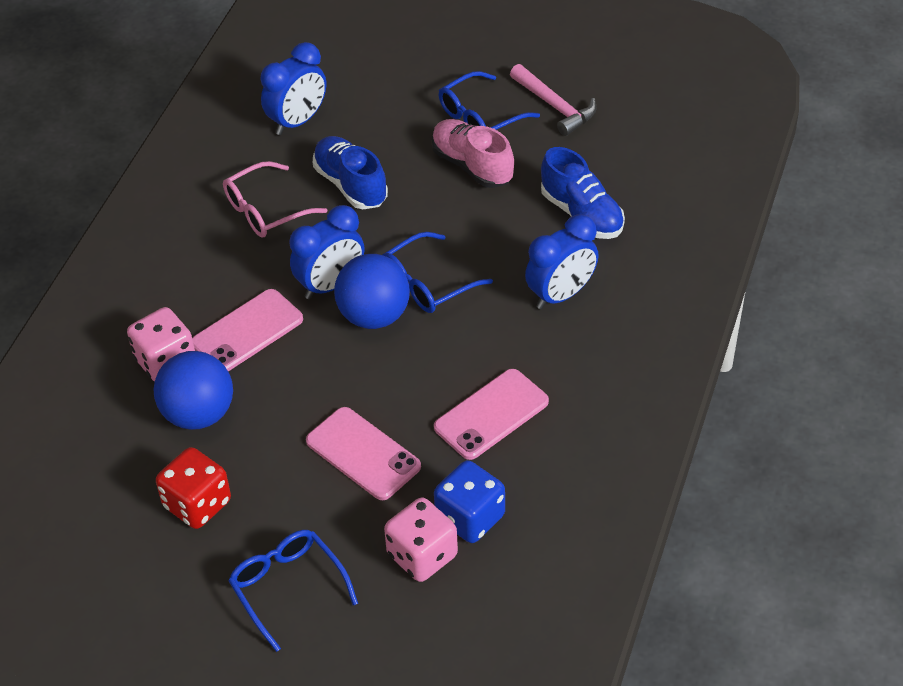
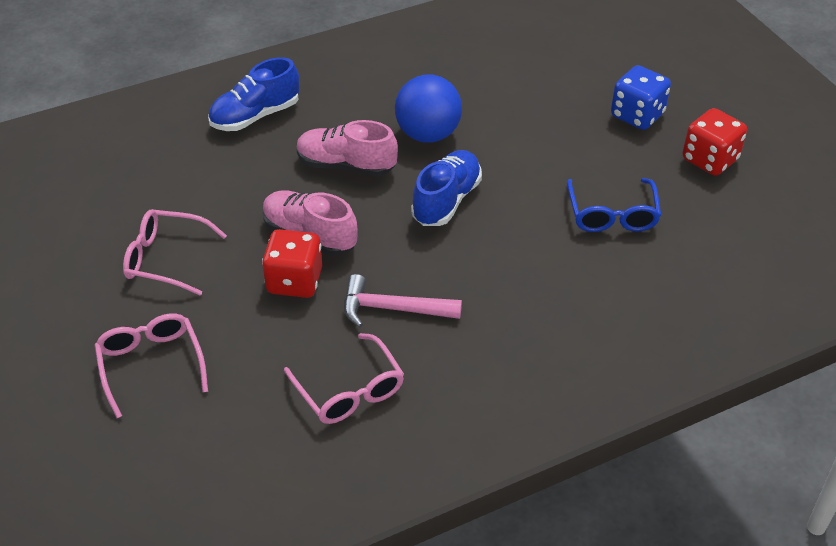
blue ball: 2 -> 1
blue clock: 3 -> 0
blue glasses: 3 -> 1
pink dice: 2 -> 0
pink glasses: 1 -> 3
pink phone: 3 -> 0
pink shoe: 1 -> 2
red dice: 1 -> 2

